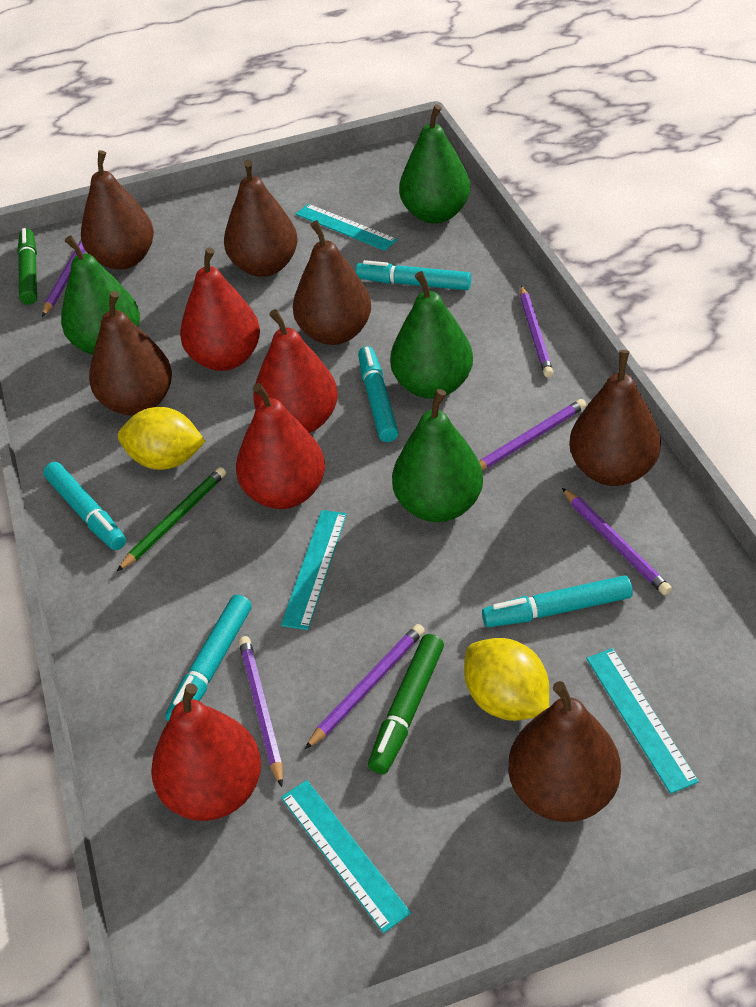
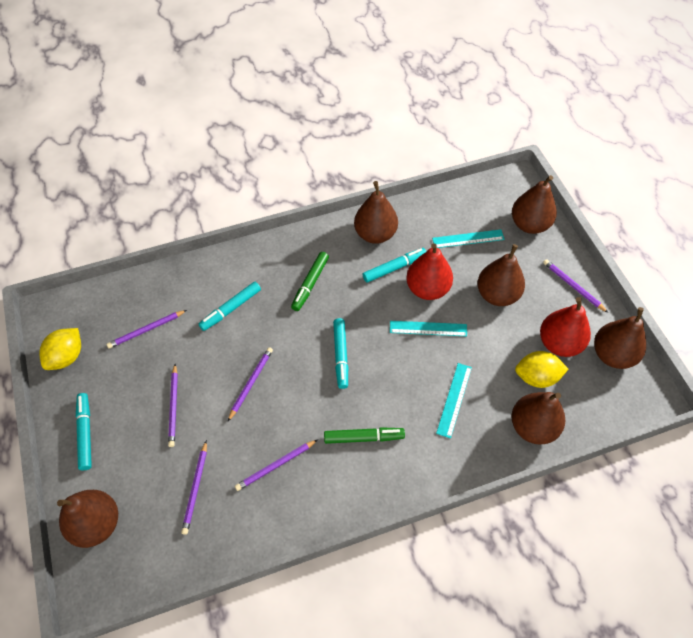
green pear: 4 -> 0
green pencil: 1 -> 0
red pear: 4 -> 2
turquoise marker: 5 -> 4
turquoise ruler: 4 -> 3

